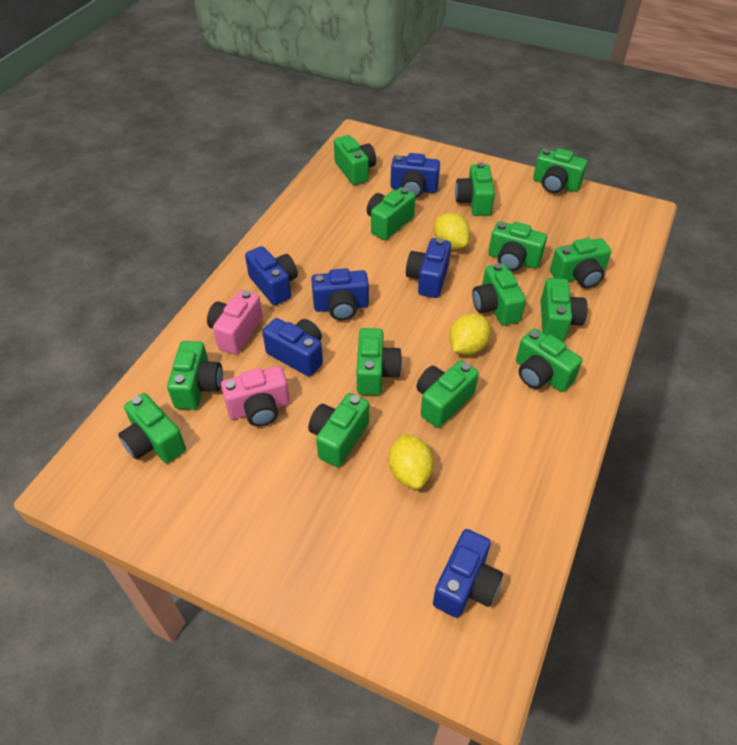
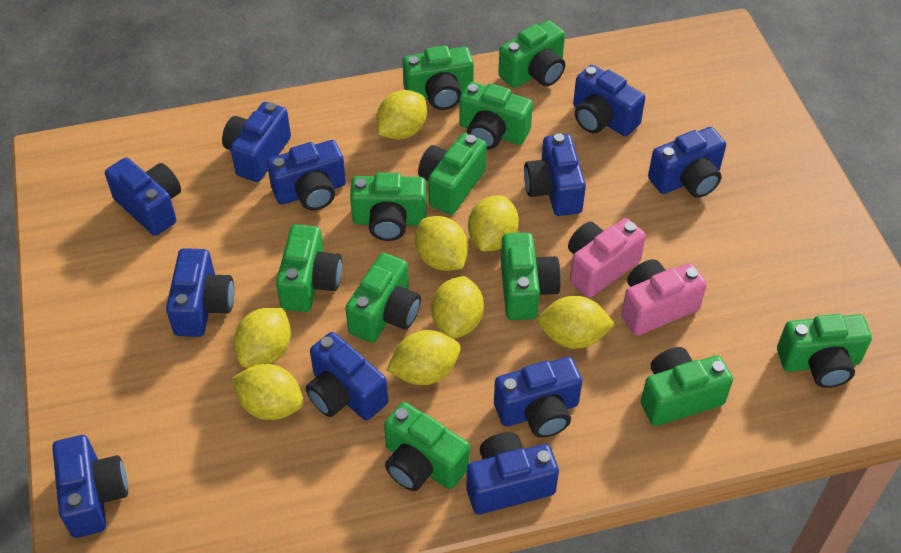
blue camera: 6 -> 11
green camera: 14 -> 11
yellow lemon: 3 -> 8

